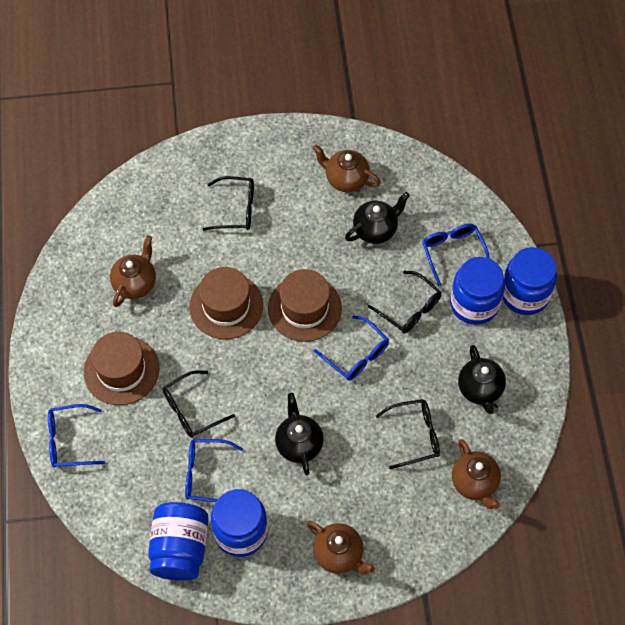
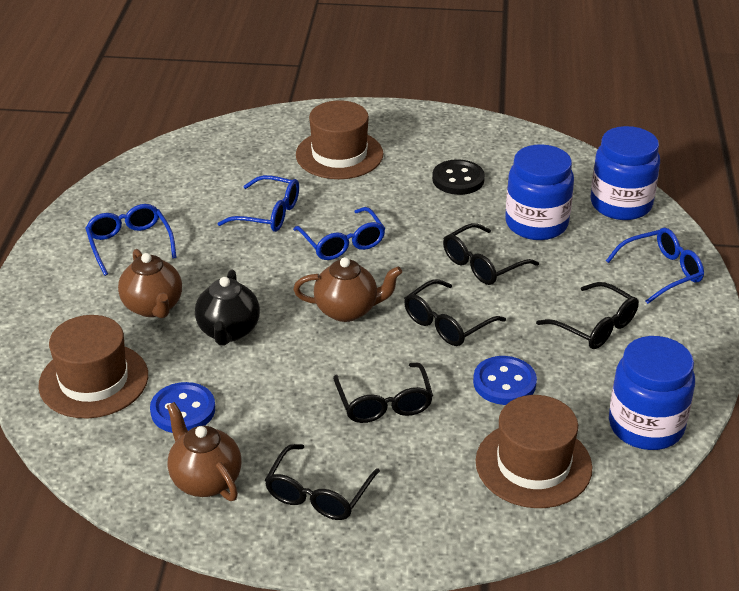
black button: 0 -> 1
black glasses: 4 -> 5
black teapot: 3 -> 1
blue button: 0 -> 2
blue jar: 4 -> 3
brown teapot: 4 -> 3

